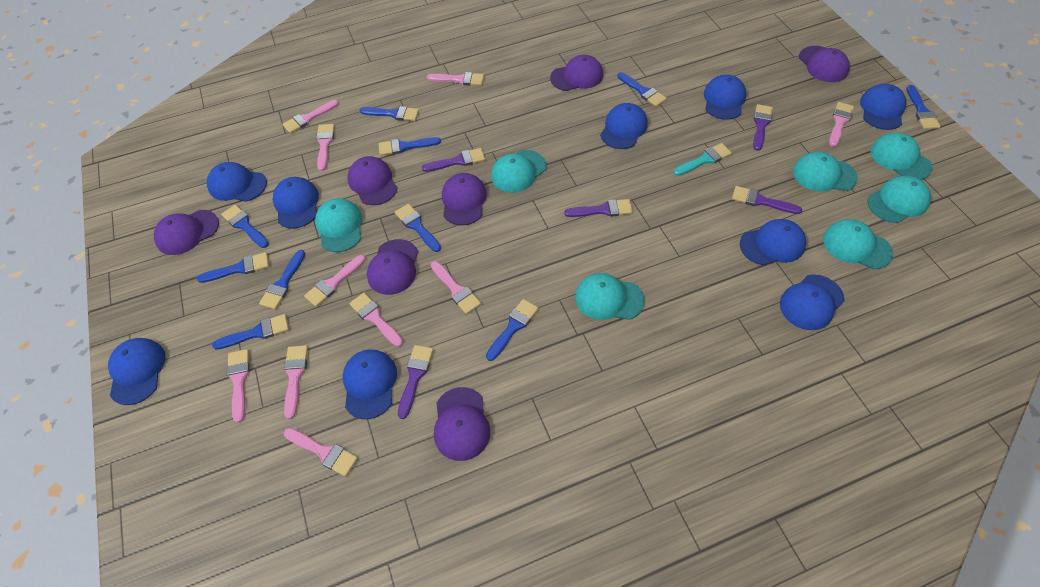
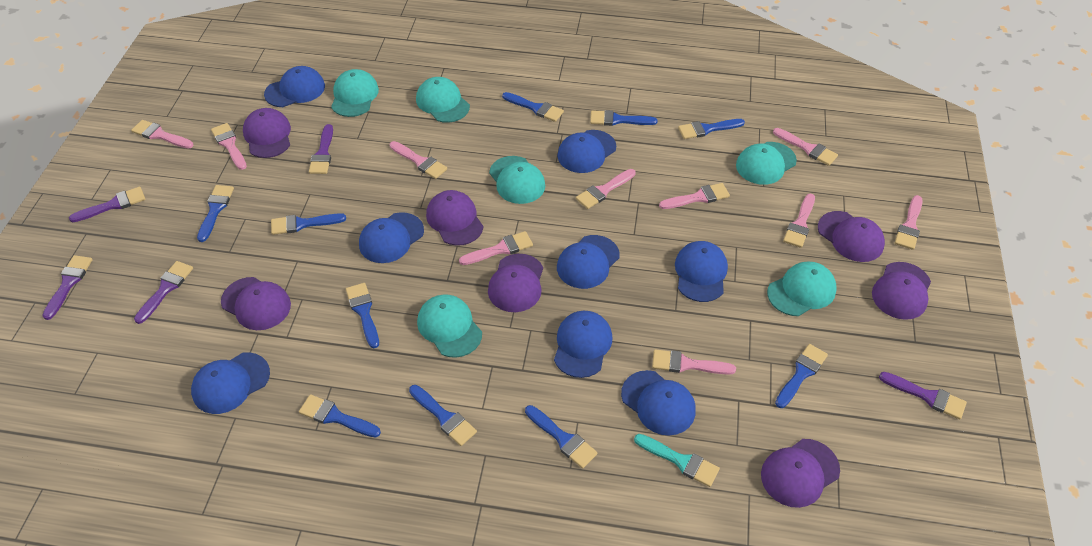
blue cap: 9 -> 8
turquoise cap: 7 -> 6

